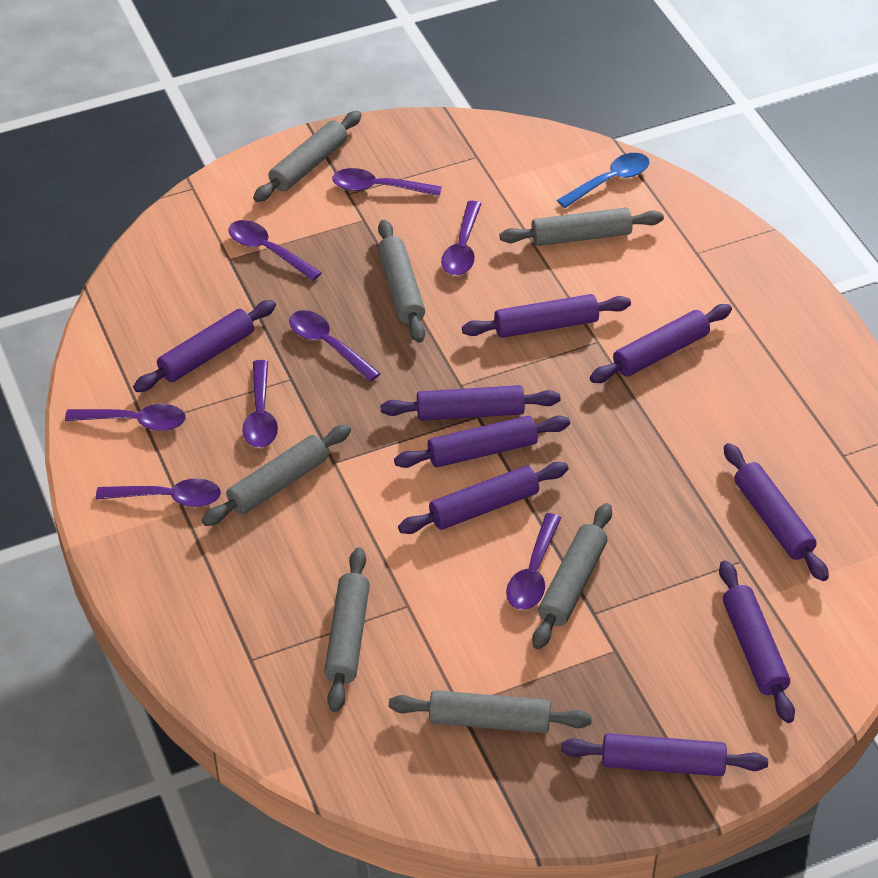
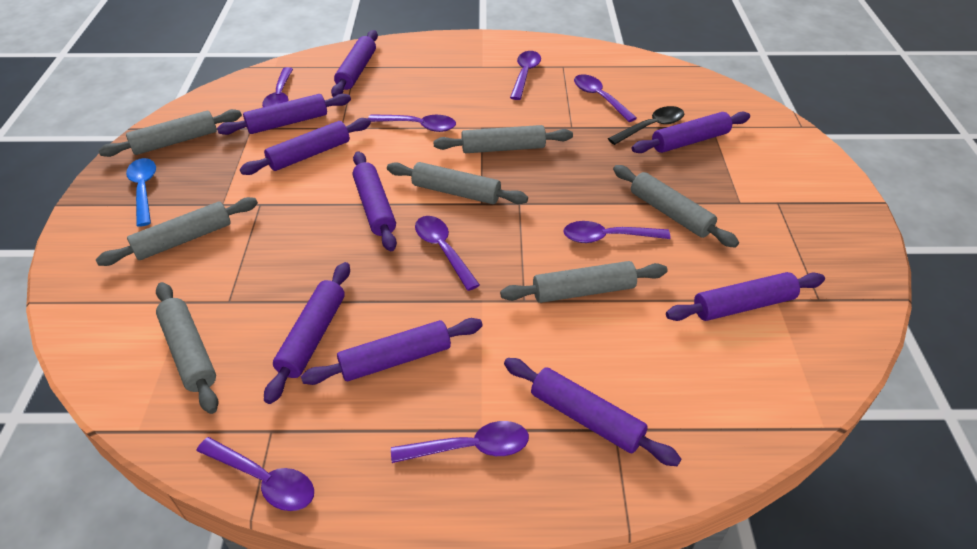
black spoon: 0 -> 1

